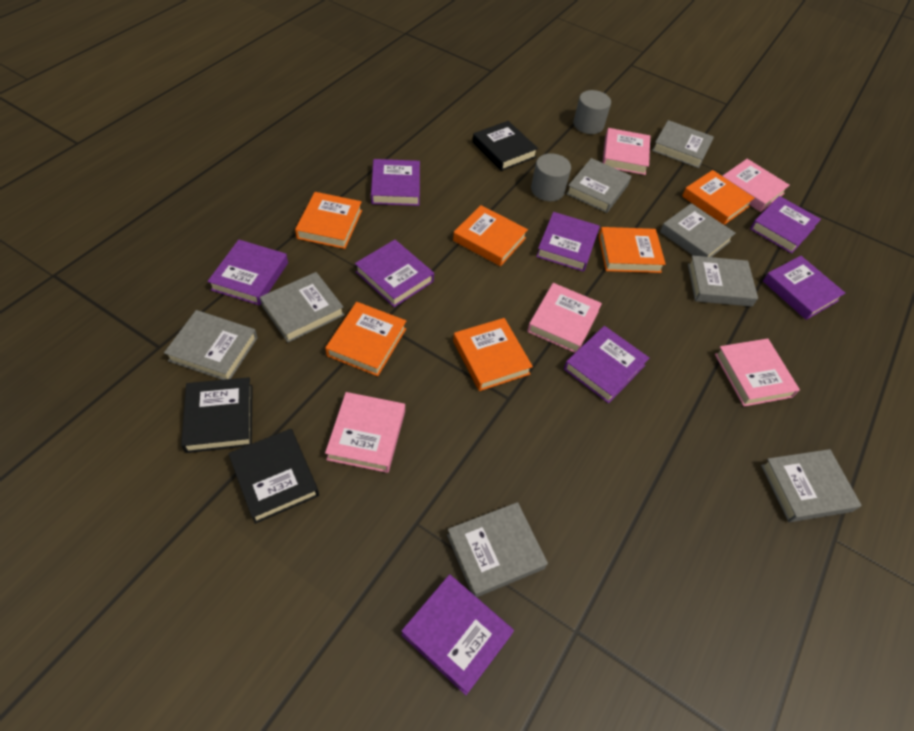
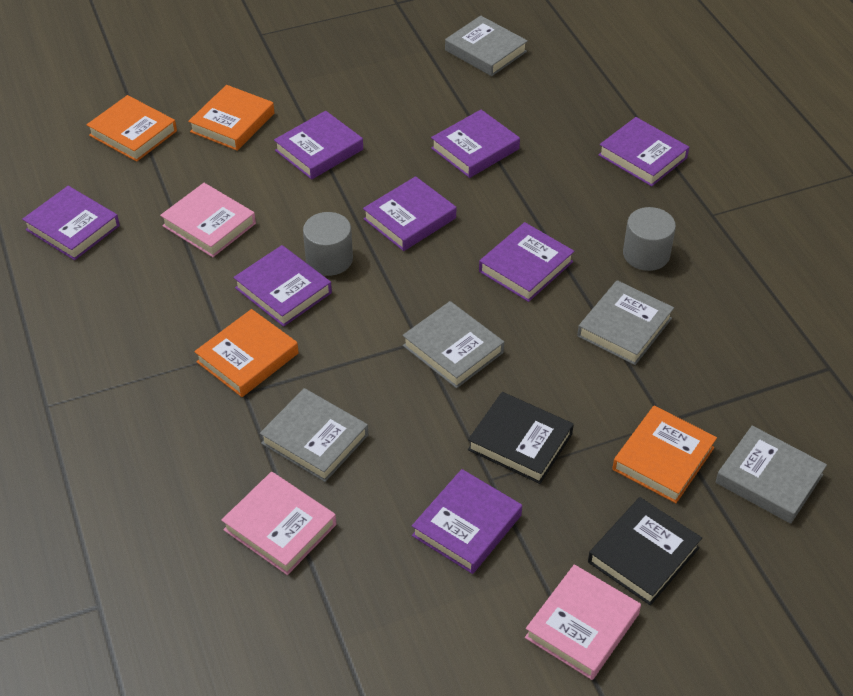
black book: 3 -> 2
grey book: 8 -> 5
orange book: 6 -> 4
pink book: 5 -> 3

